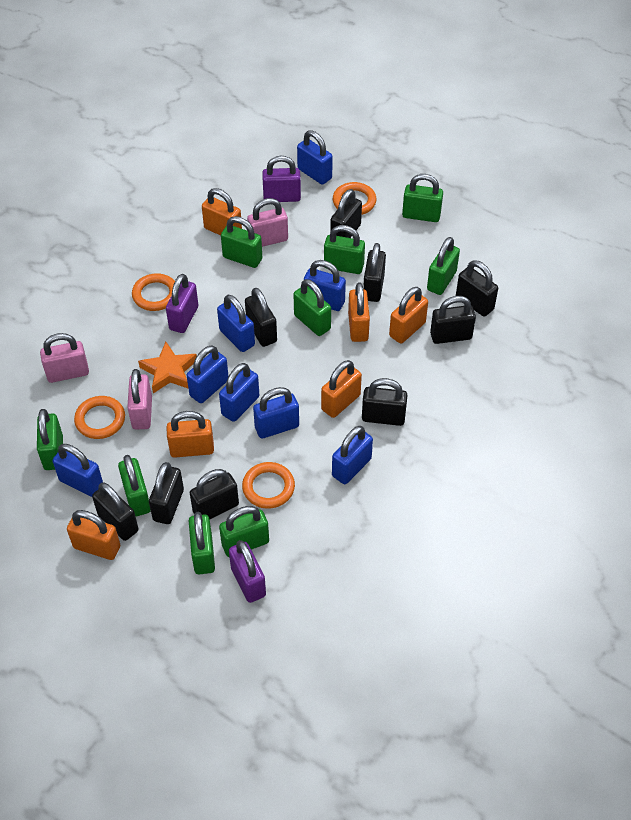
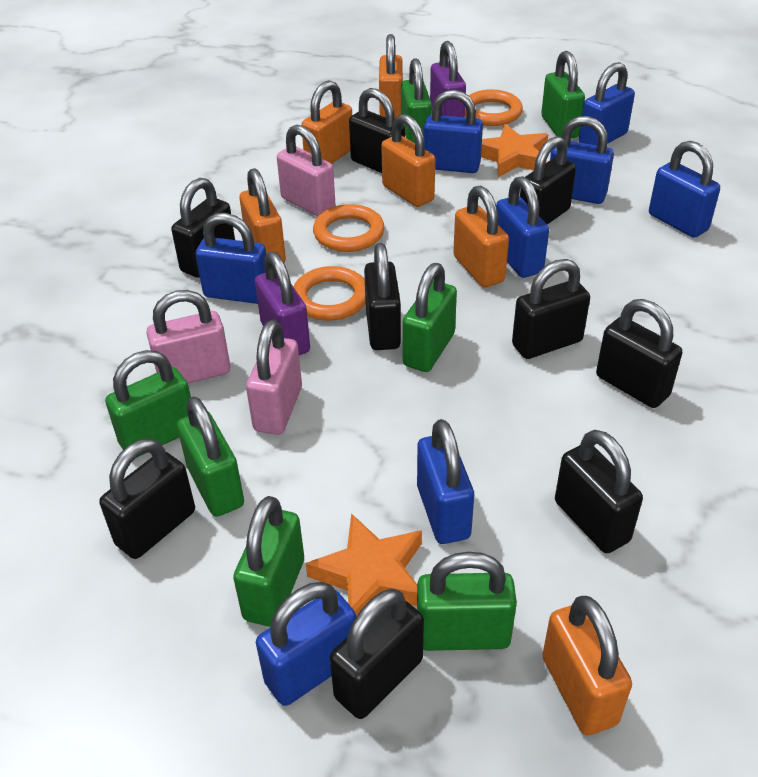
green padlock: 9 -> 7
orange ring: 4 -> 3
orange star: 1 -> 2
purple padlock: 3 -> 2

